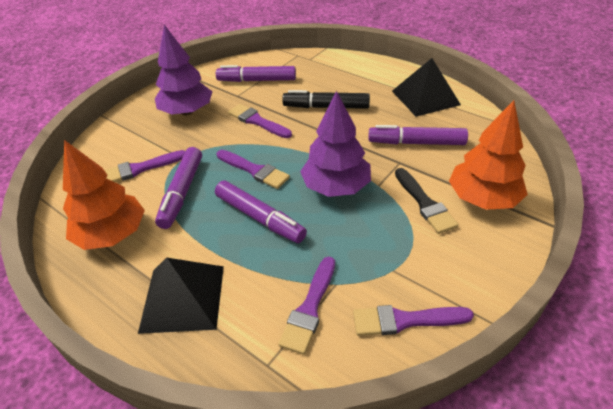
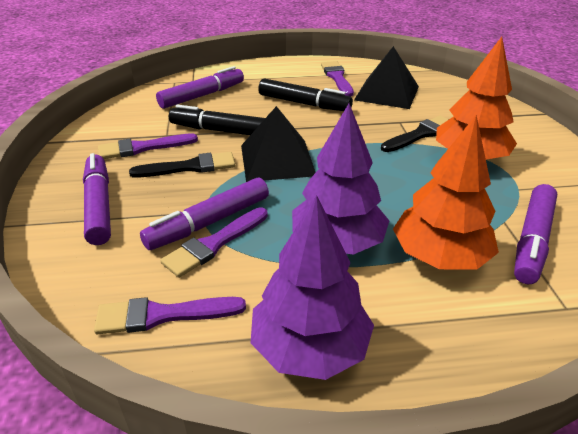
black brush: 1 -> 2
black marker: 1 -> 2
purple brush: 5 -> 4

